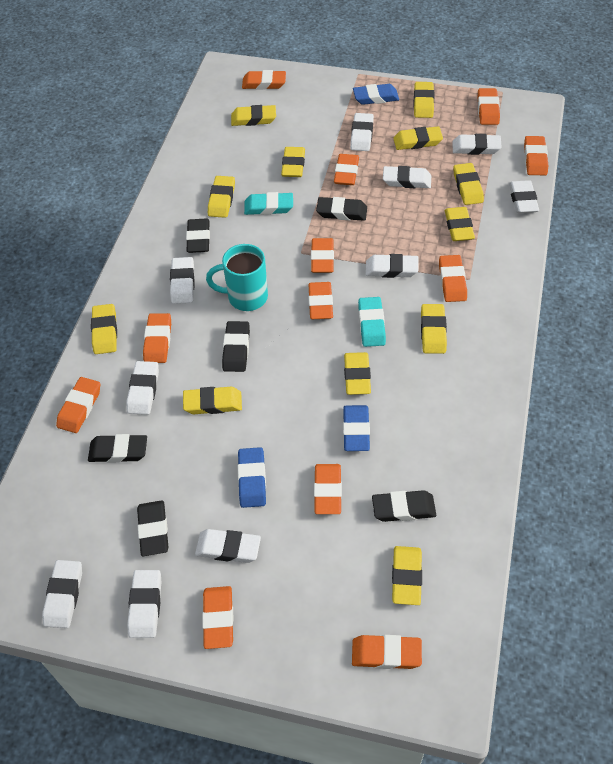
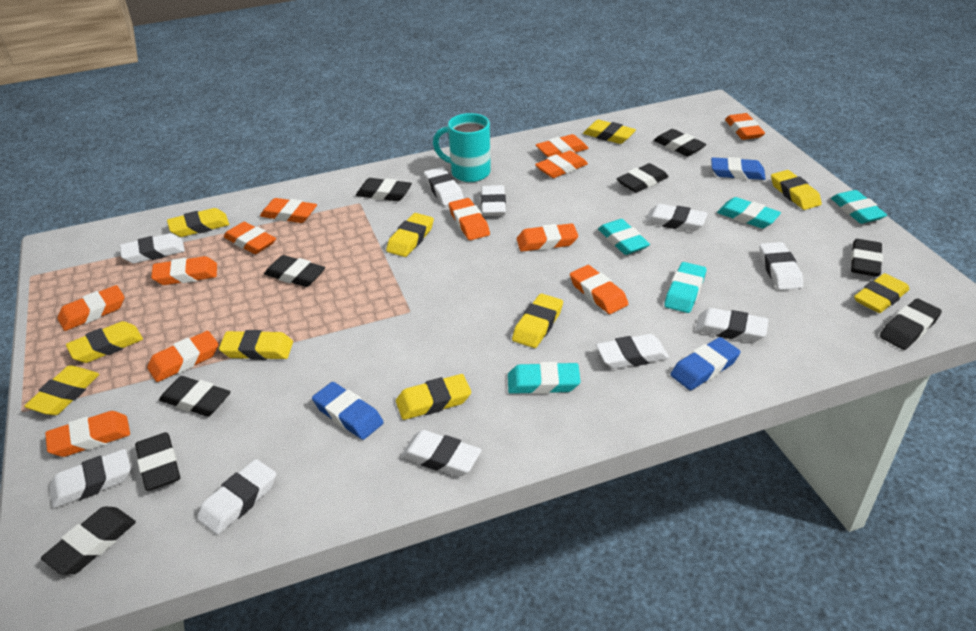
black eraser: 6 -> 9
turquoise eraser: 2 -> 5
yellow eraser: 12 -> 10

